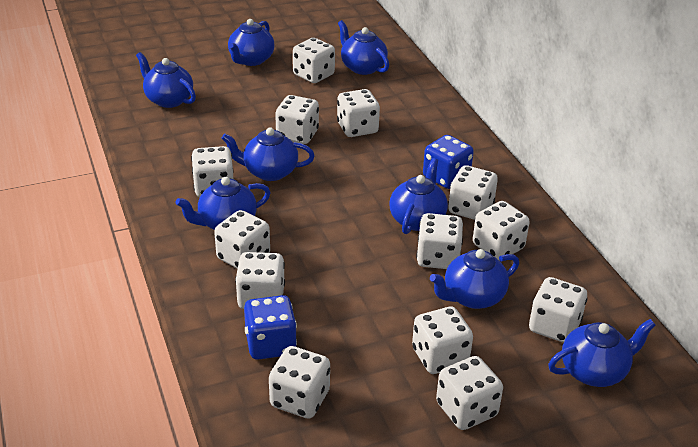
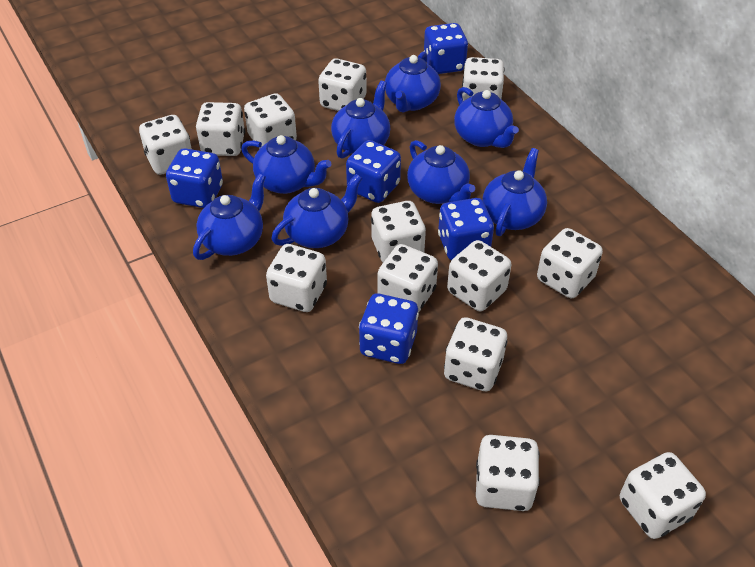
blue dice: 2 -> 5

